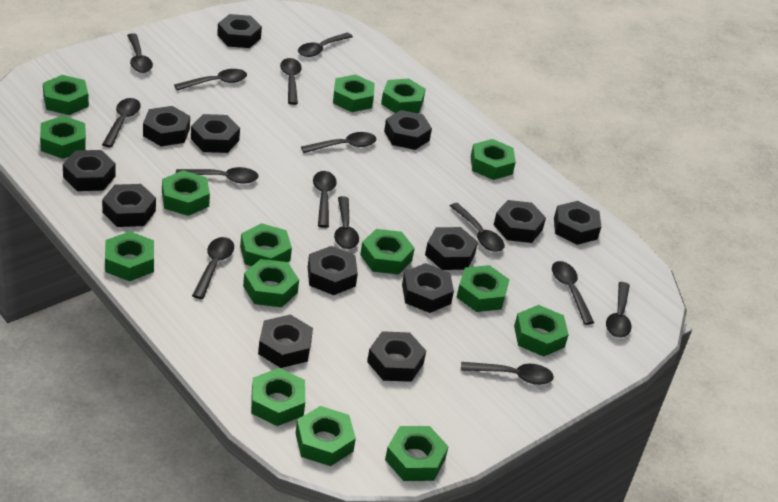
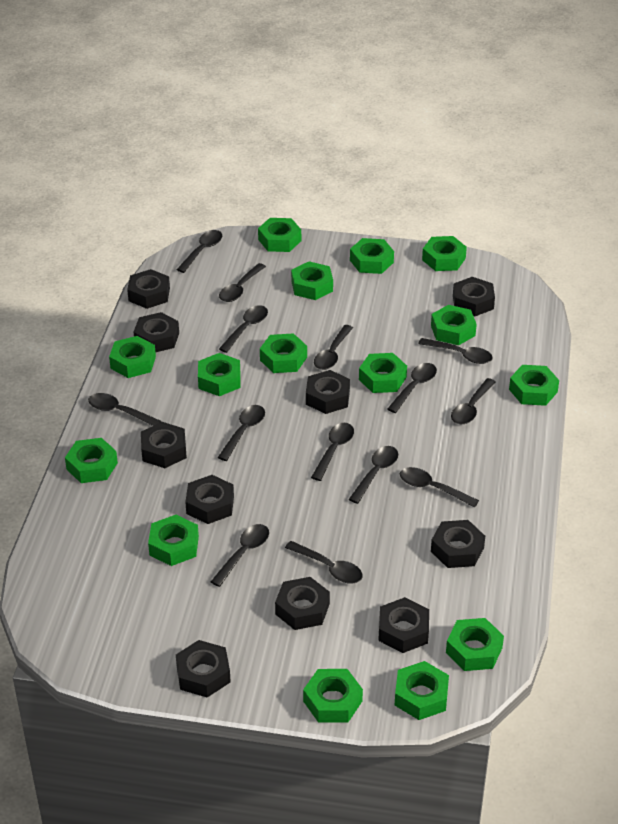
black nut: 13 -> 10

